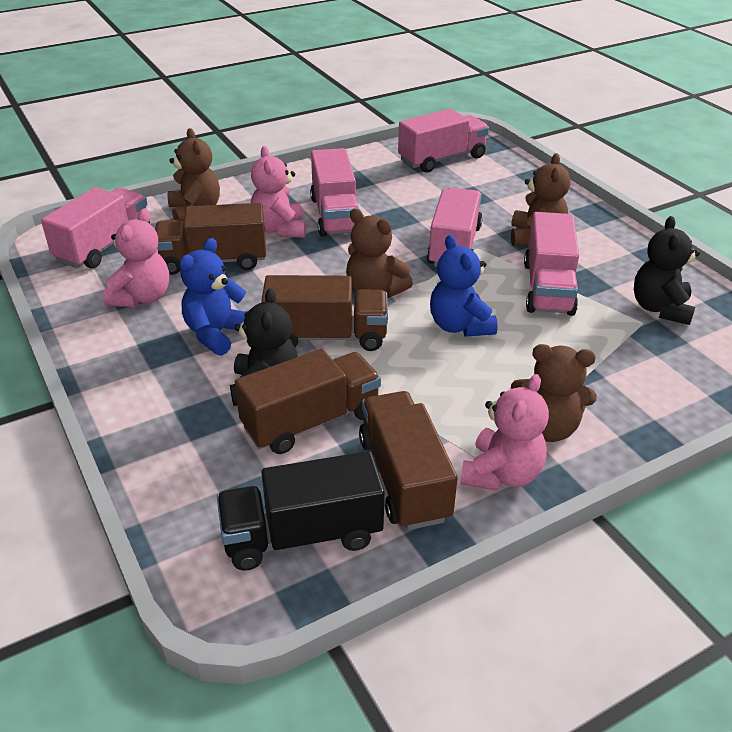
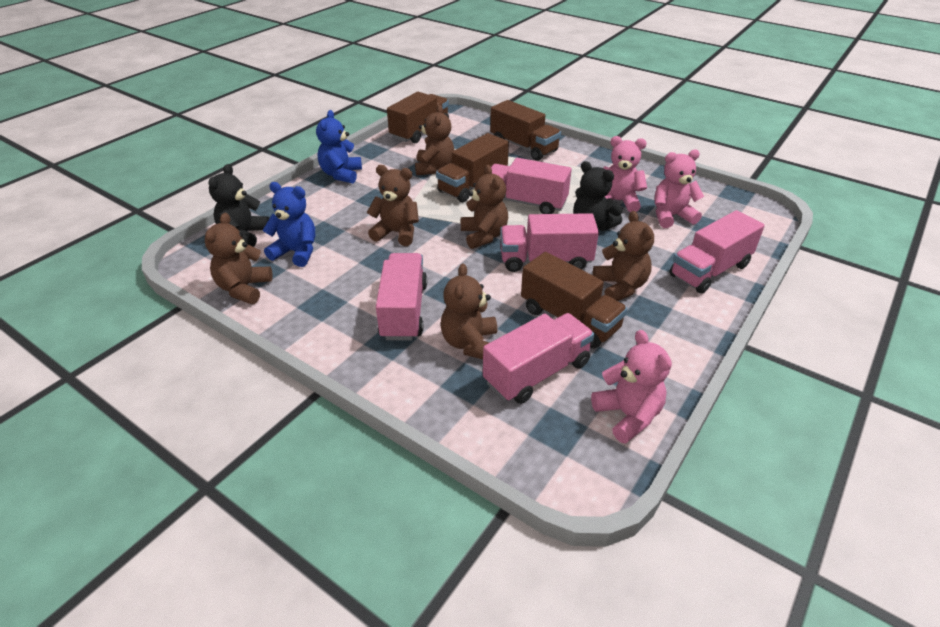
black truck: 1 -> 0
brown teddy bear: 4 -> 6

